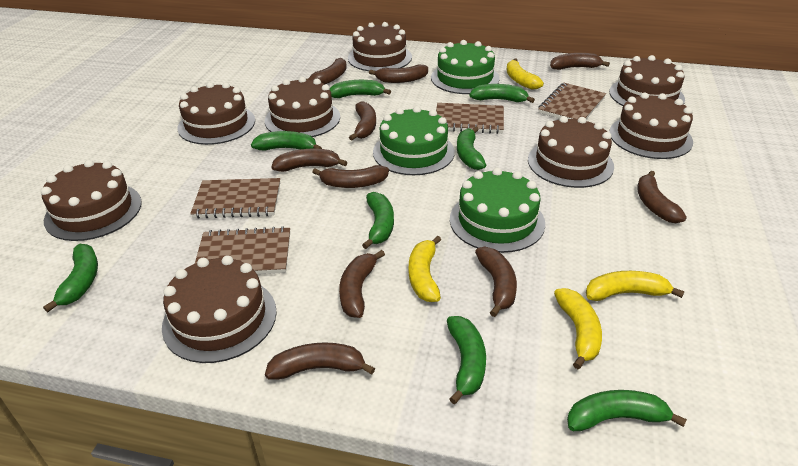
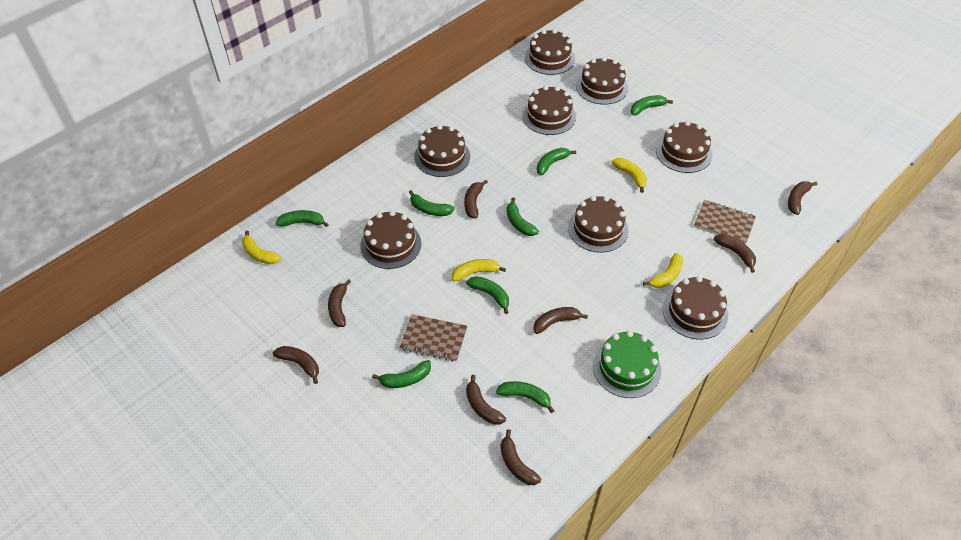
brown banana: 10 -> 8
brown notebook: 4 -> 2
green cake: 3 -> 1

